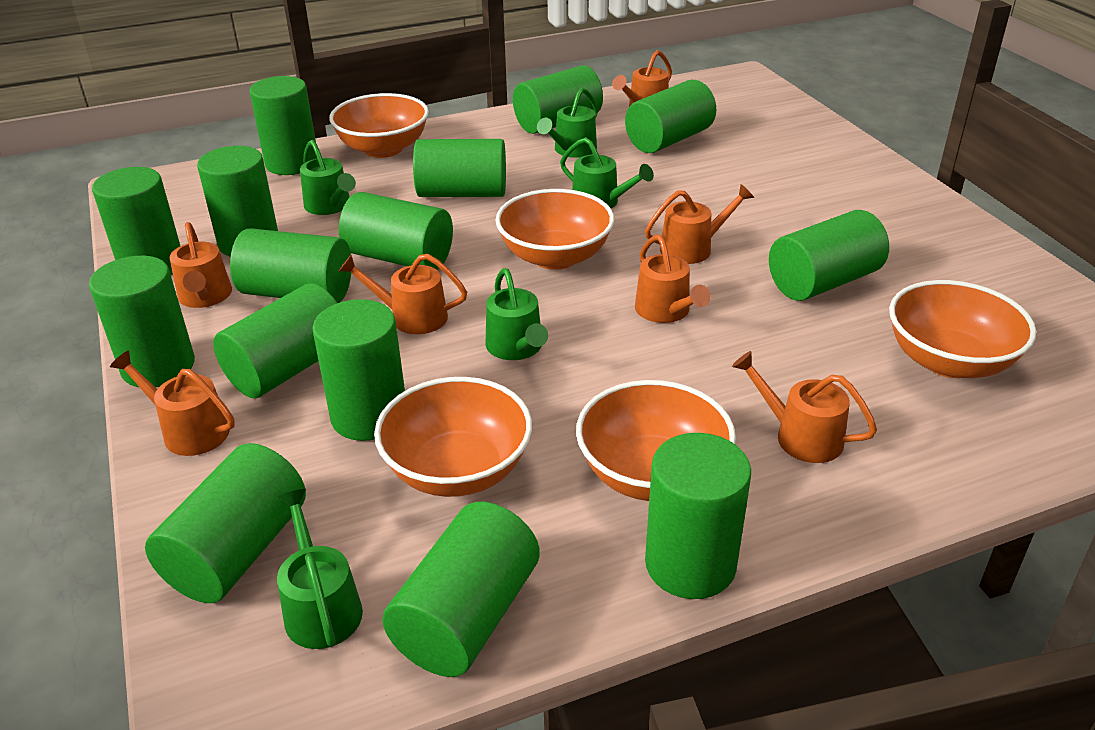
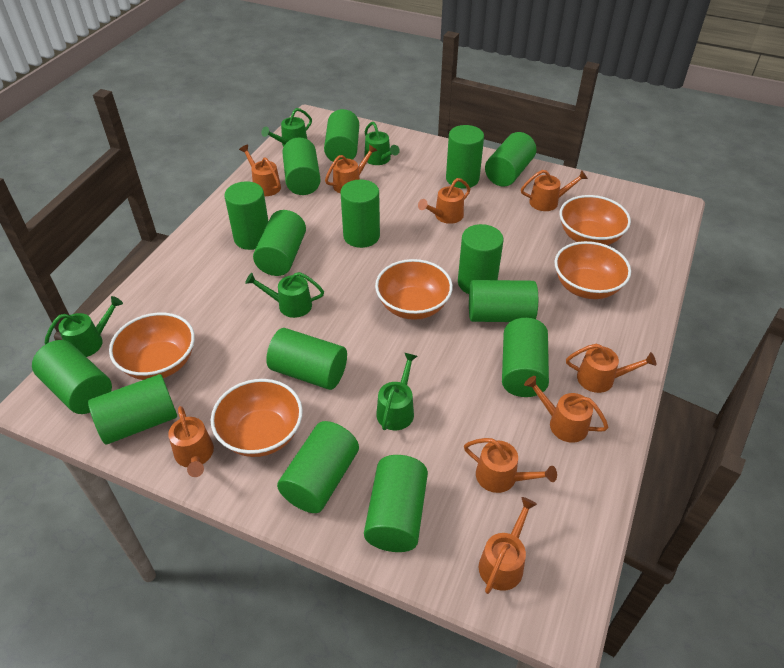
orange watering can: 7 -> 9

